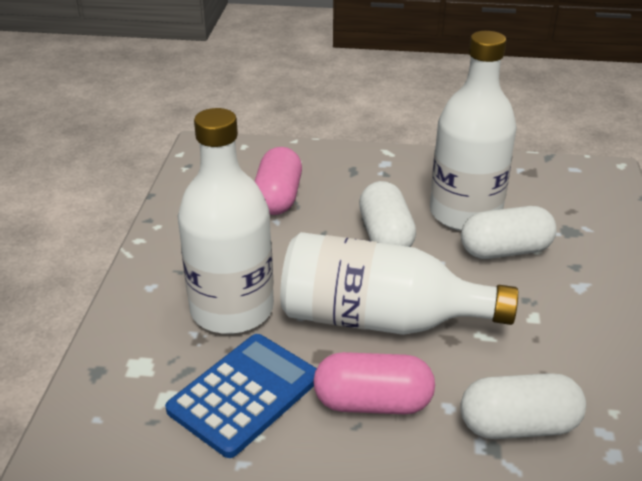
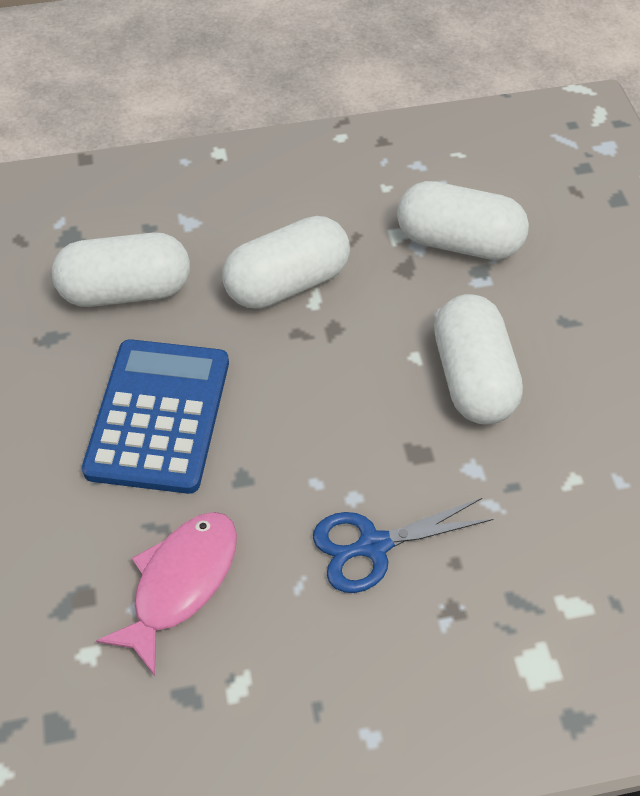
blue scissors: 0 -> 1
pink capsule: 2 -> 0
pink fish: 0 -> 1
white bottle: 3 -> 0
white capsule: 3 -> 4

